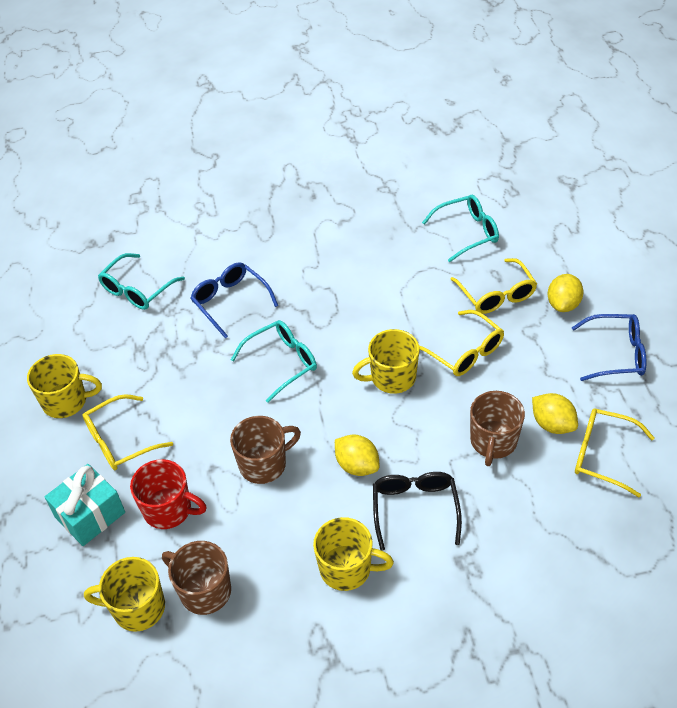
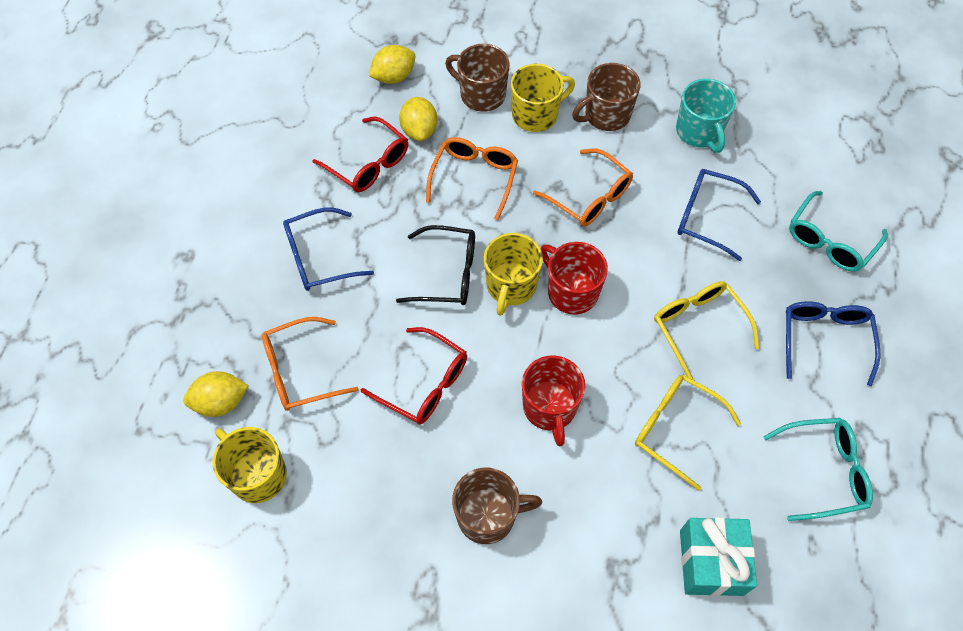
blue glasses: 2 -> 3
orange glasses: 0 -> 3
red glasses: 0 -> 2
red mug: 1 -> 2
turquoise glasses: 3 -> 2
turquoise mug: 0 -> 1
yellow glasses: 4 -> 2
yellow mug: 4 -> 3

